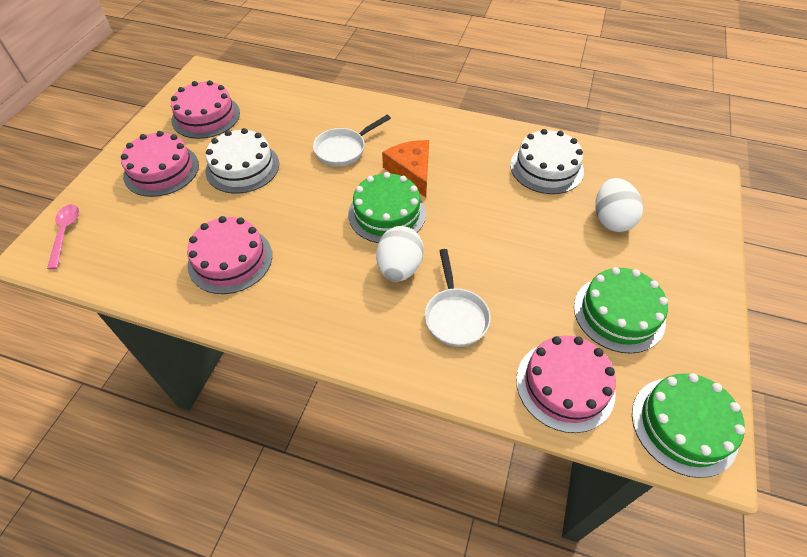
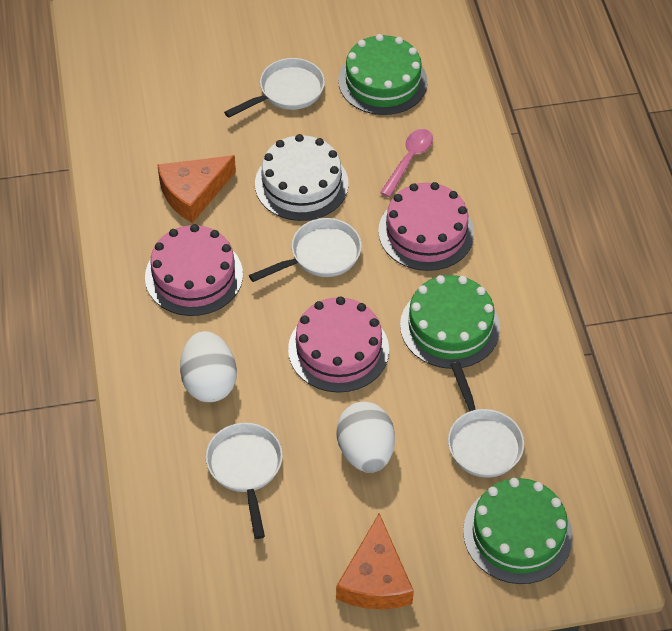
orange cheese: 1 -> 2
pink cake: 4 -> 3
white cake: 2 -> 1
white pan: 2 -> 4

